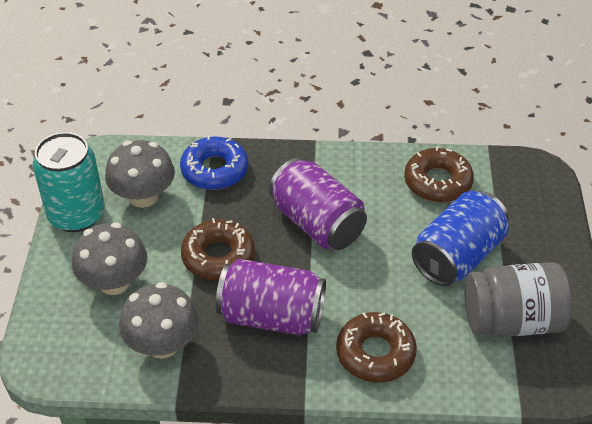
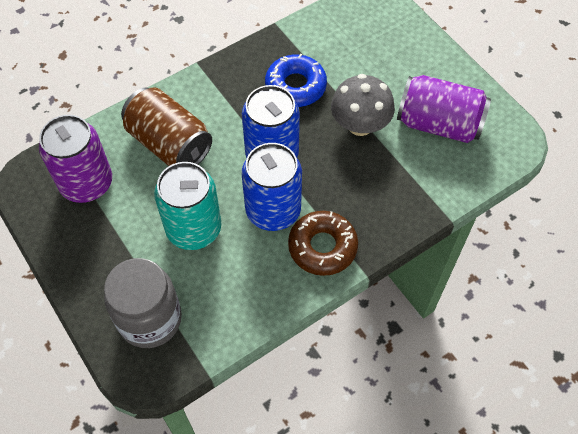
blue can: 1 -> 2
brown can: 0 -> 1
brown donut: 3 -> 1
grey mushroom: 3 -> 1

